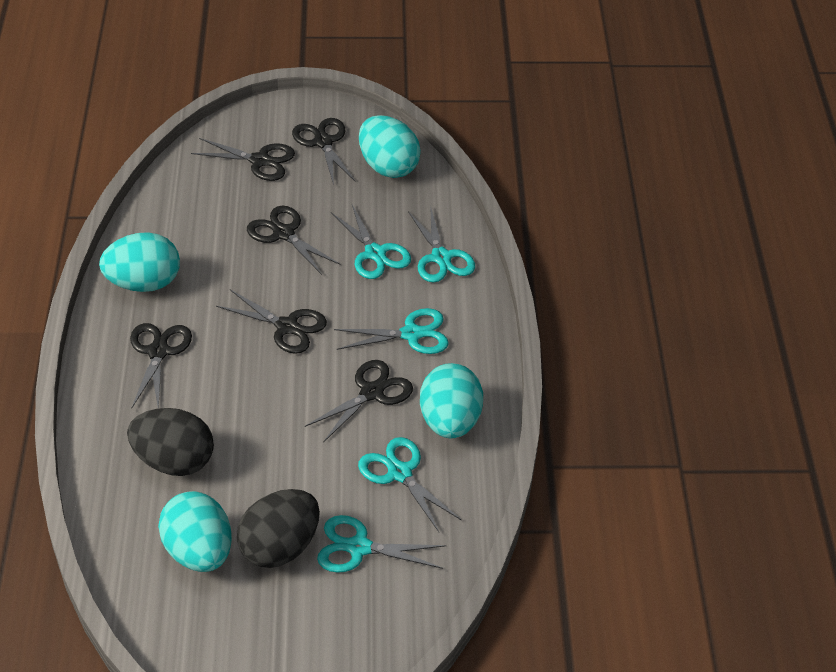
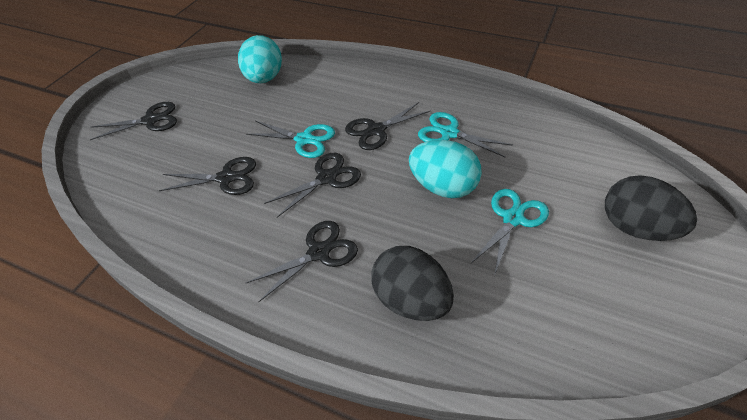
black scissors: 6 -> 5
turquoise egg: 4 -> 2
turquoise scissors: 5 -> 3

